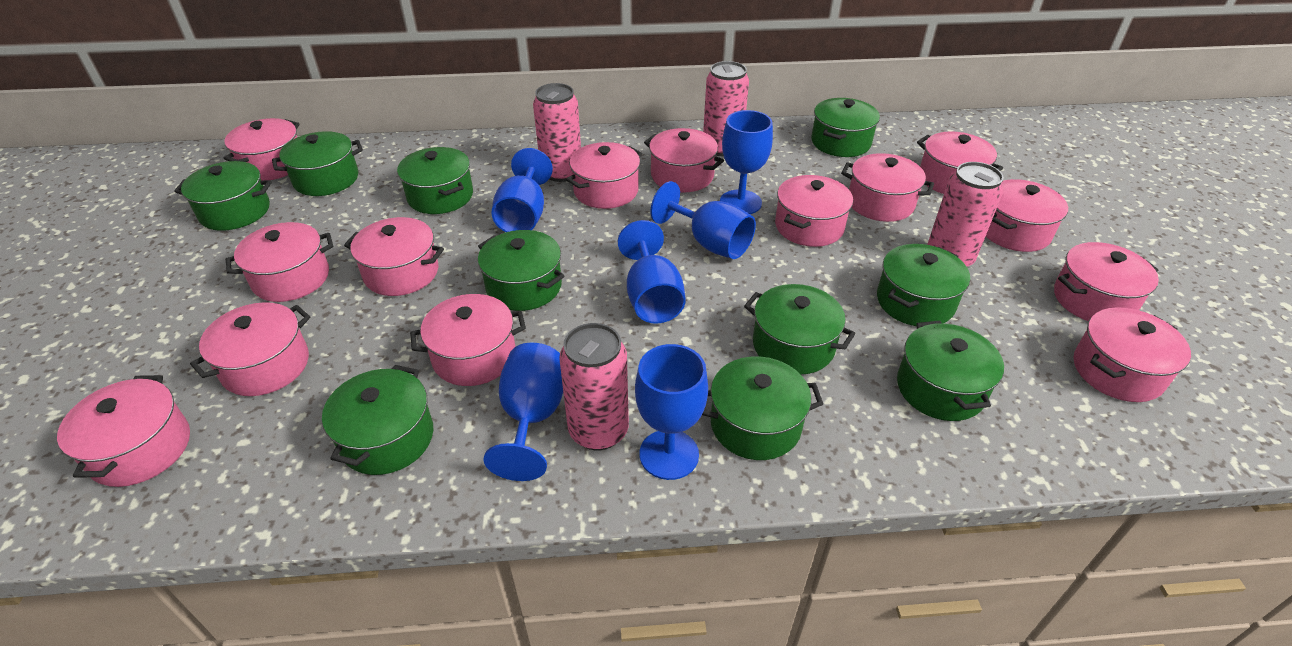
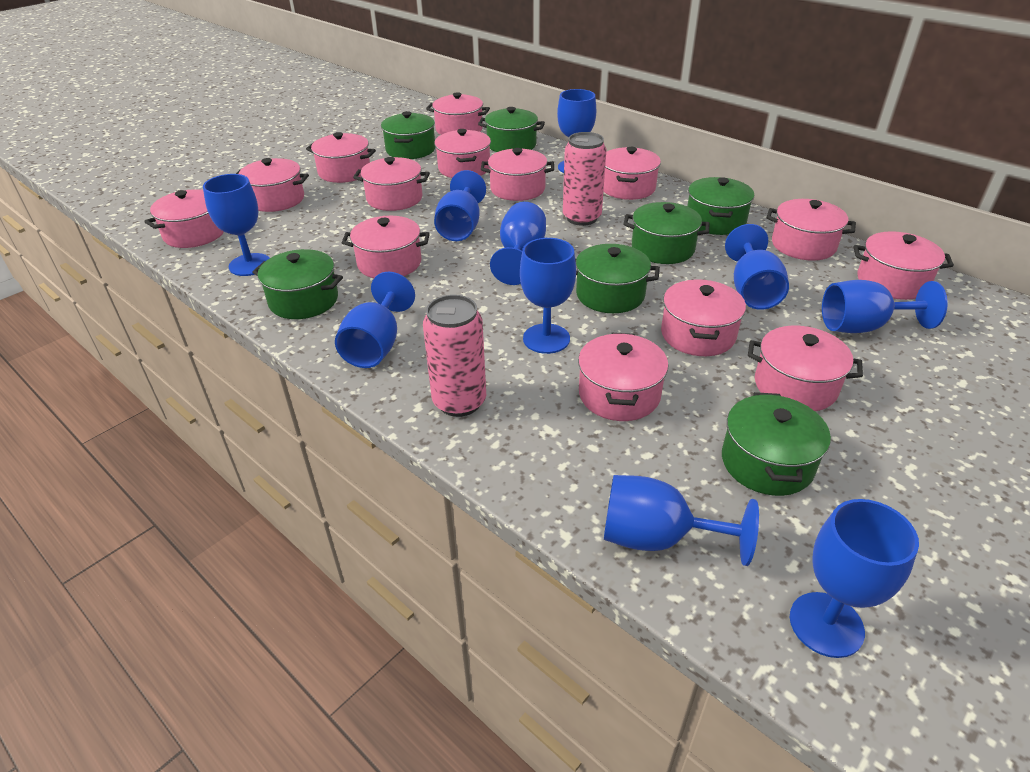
blue goblet: 6 -> 10
green pot: 10 -> 7
pink can: 4 -> 2

